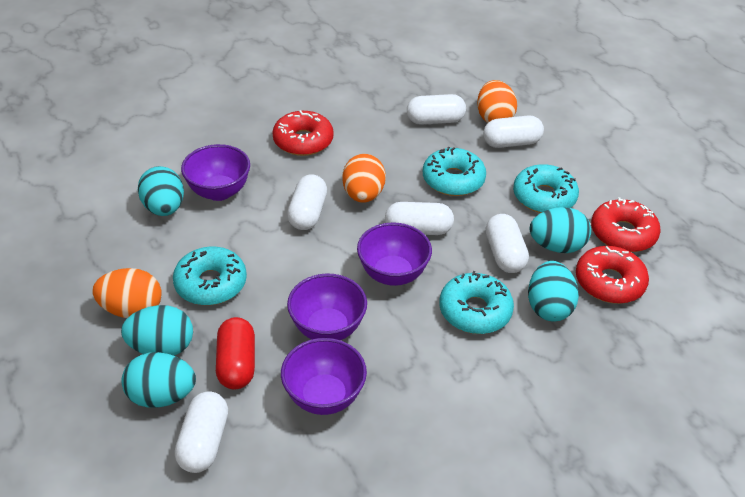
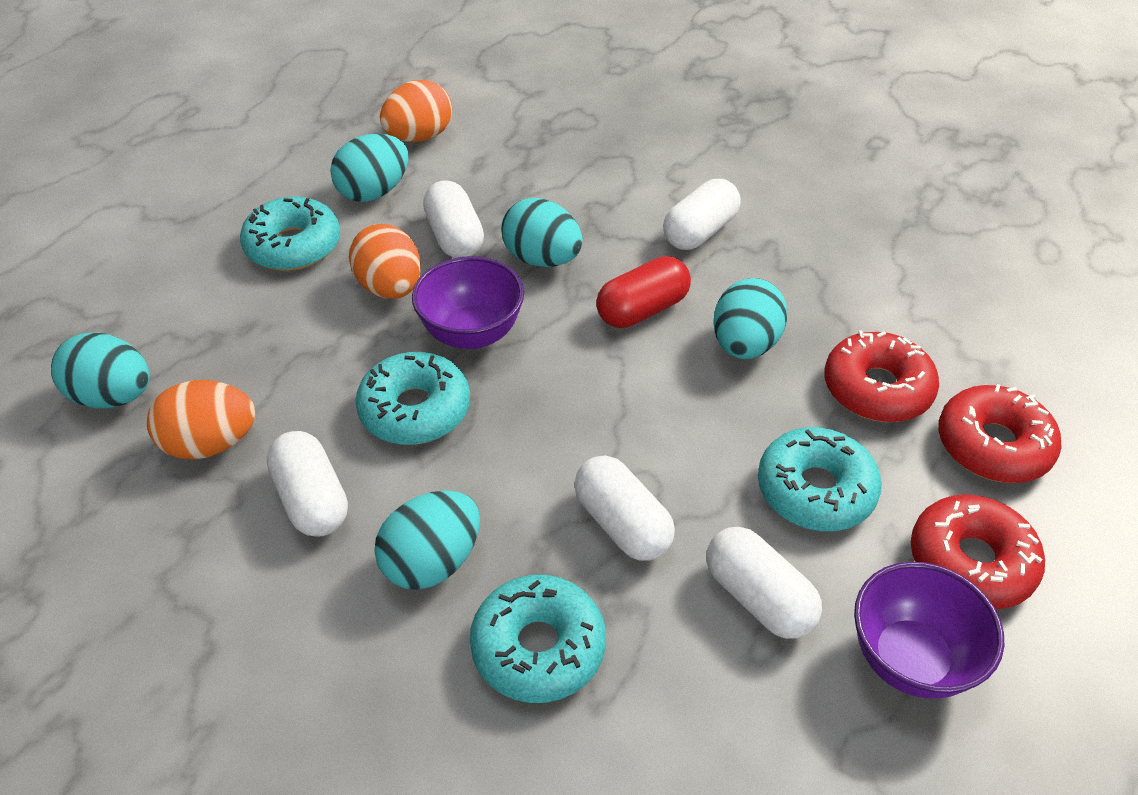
purple bowl: 4 -> 2
white capsule: 6 -> 5

